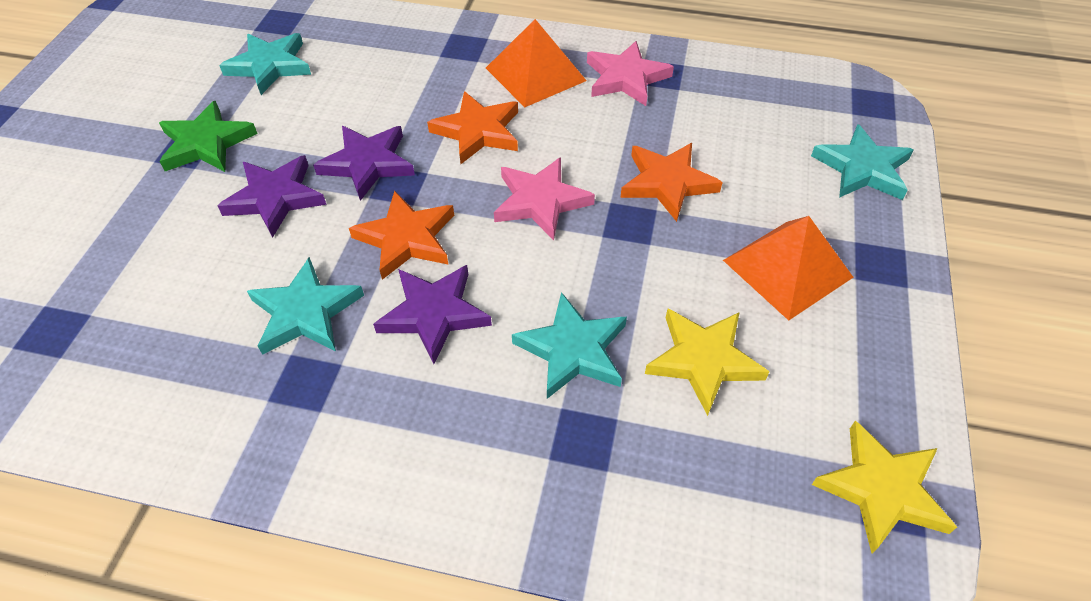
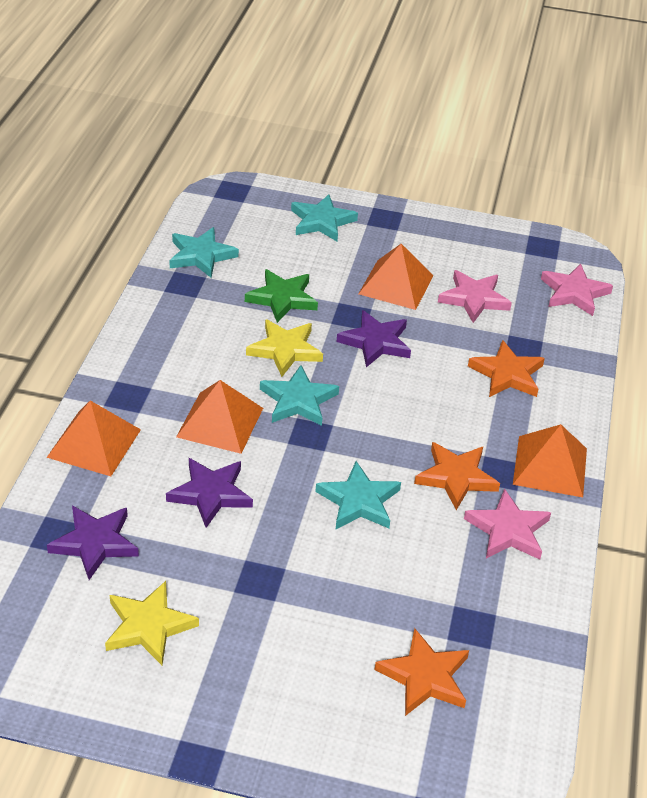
orange pyramid: 2 -> 4
pink star: 2 -> 3

